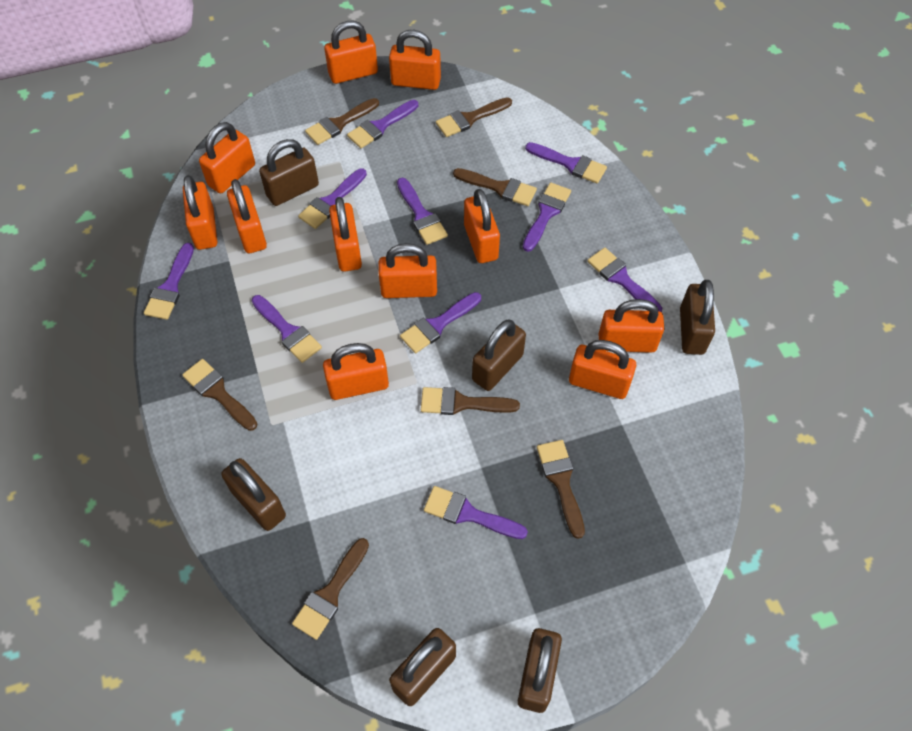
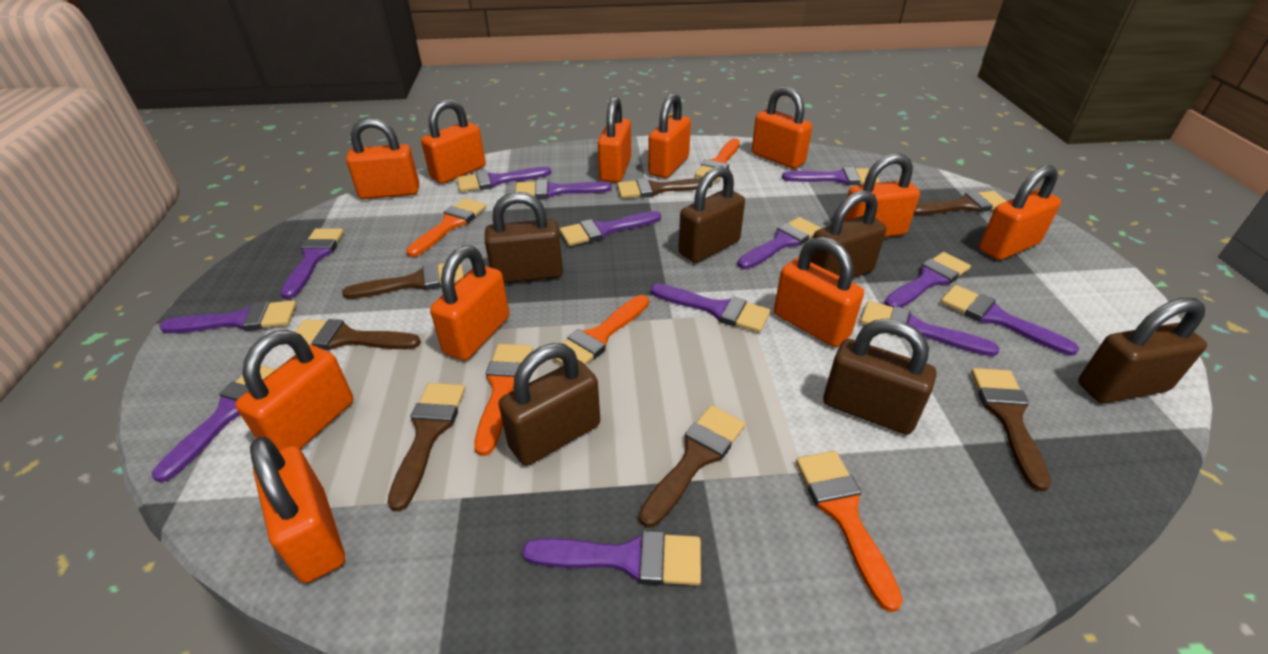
orange brush: 0 -> 5
purple brush: 10 -> 13

